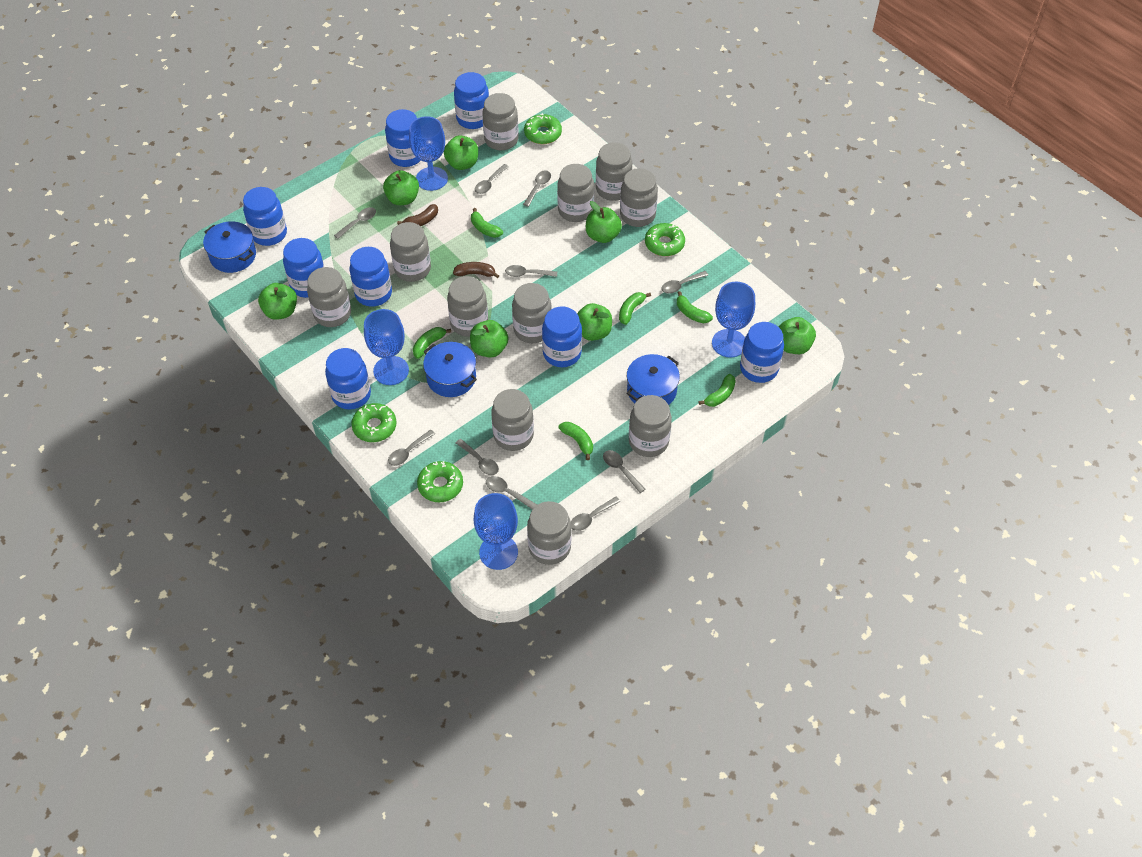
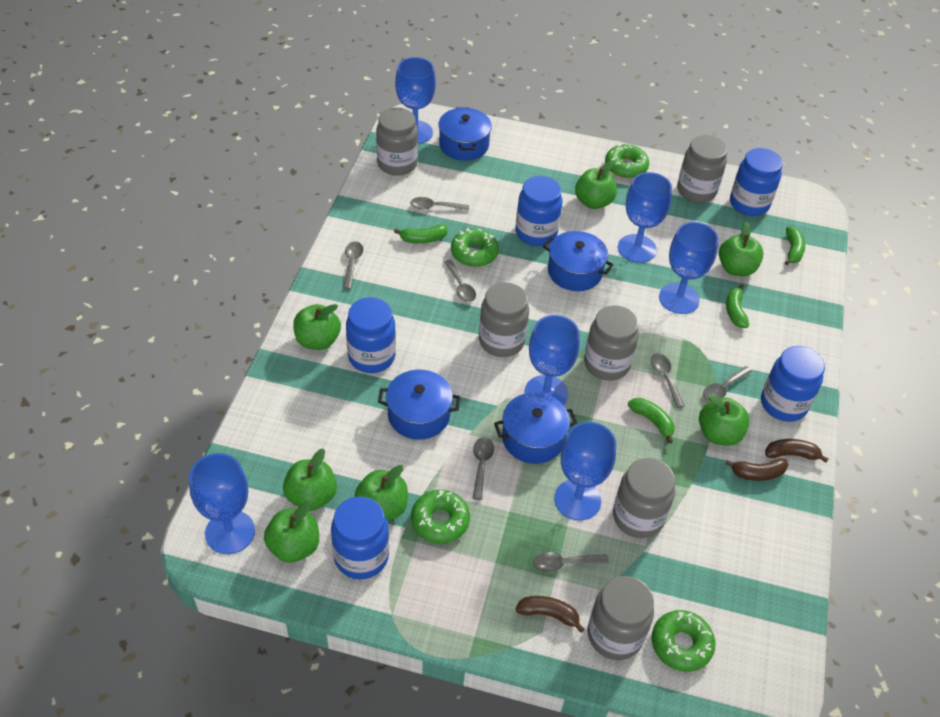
blue goblet: 4 -> 6
blue jar: 8 -> 5
blue pot: 3 -> 4
brown banana: 2 -> 3
green banana: 6 -> 4
grey jar: 11 -> 6
grey spoon: 10 -> 7

